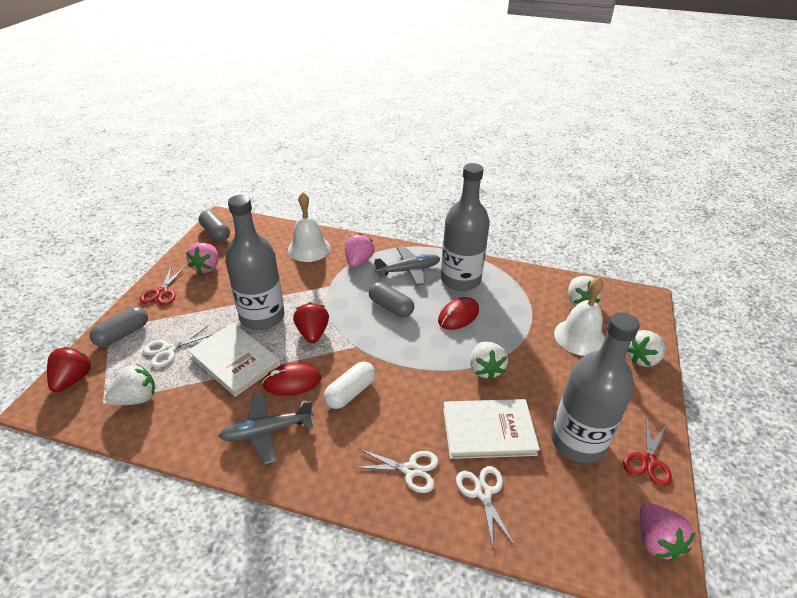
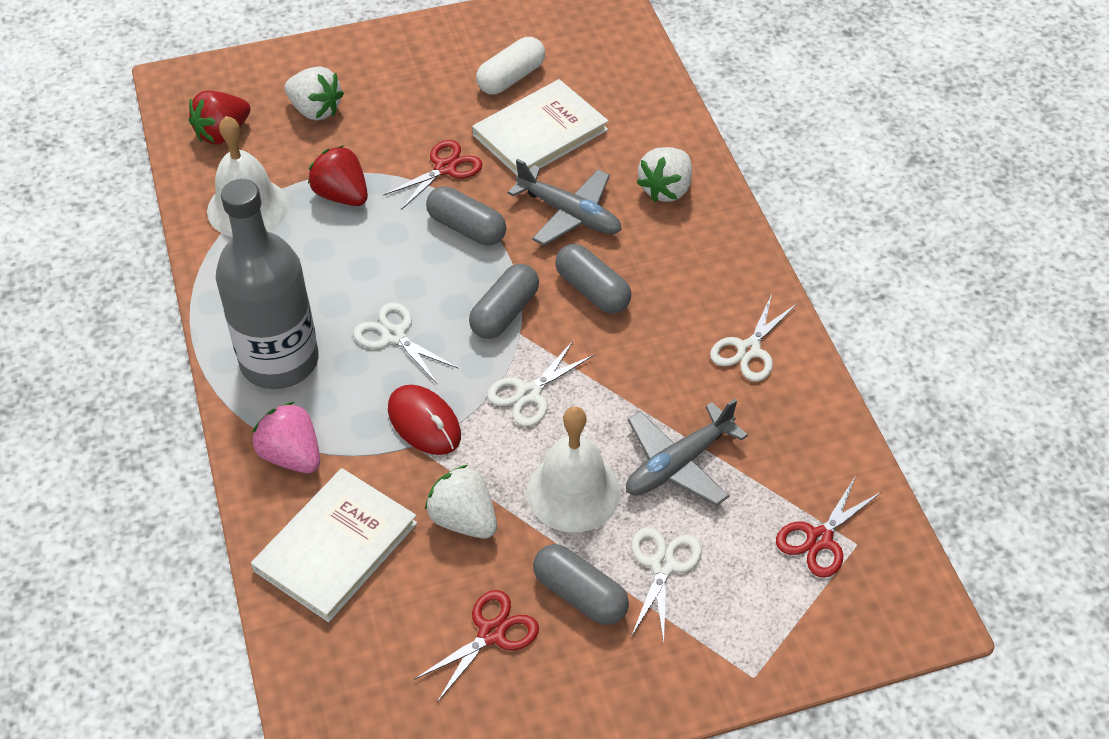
grey bottle: 3 -> 1
grey capsule: 3 -> 4
pink strawberry: 3 -> 1
red mouse: 2 -> 1
red scissors: 2 -> 3
white scissors: 3 -> 4
white strawberry: 4 -> 3

